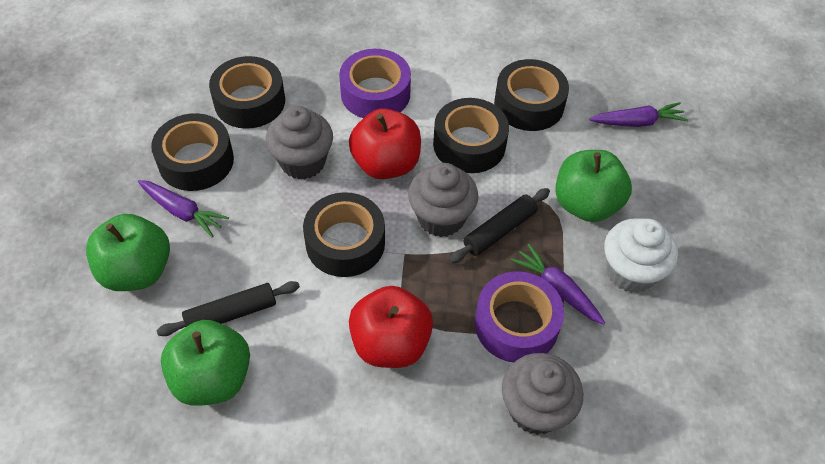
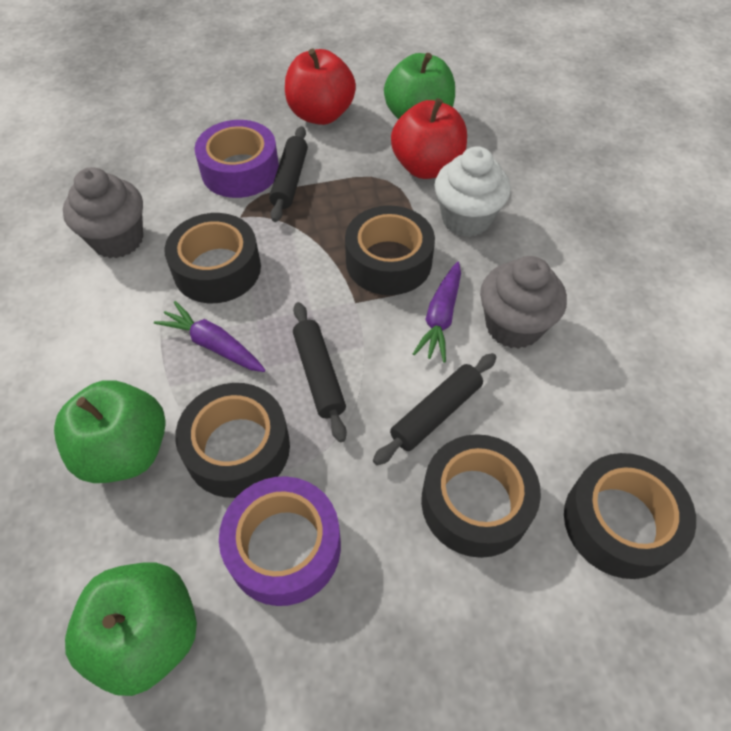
black rolling pin: 2 -> 3
grey cupcake: 3 -> 2
purple carrot: 3 -> 2

